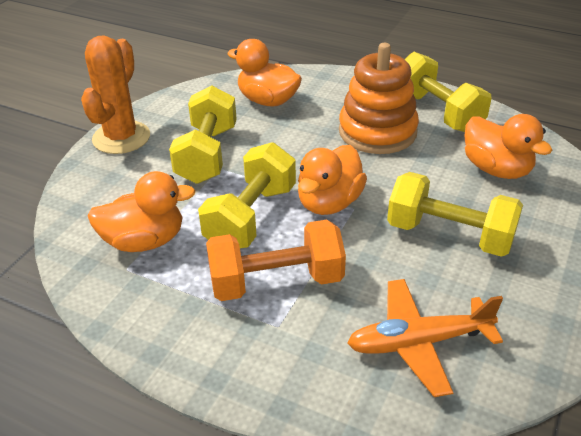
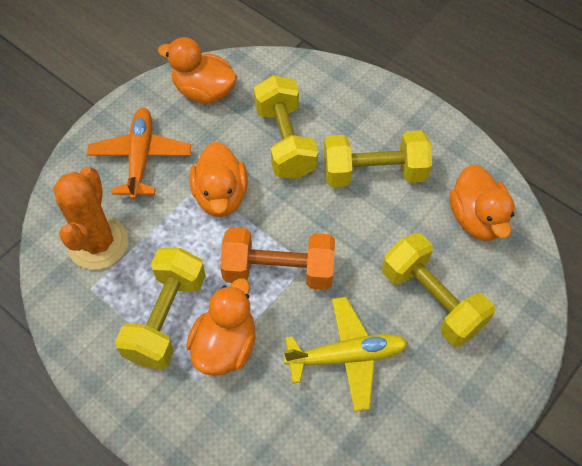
orange stacking toy: 1 -> 0
yellow plane: 0 -> 1

